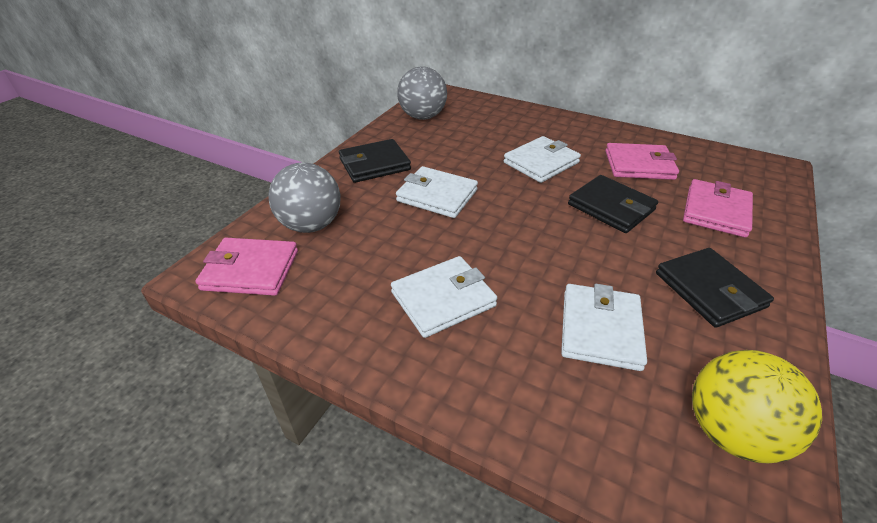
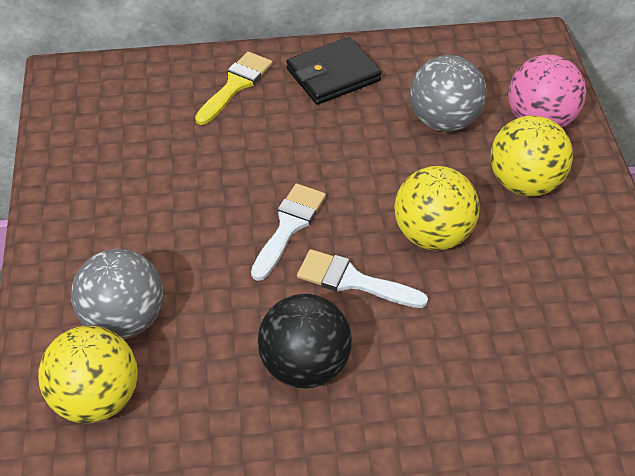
black ball: 0 -> 1
black wallet: 3 -> 1
pink ball: 0 -> 1
pink wallet: 3 -> 0
white brush: 0 -> 2
white wallet: 4 -> 0
yellow ball: 1 -> 3
yellow brush: 0 -> 1

